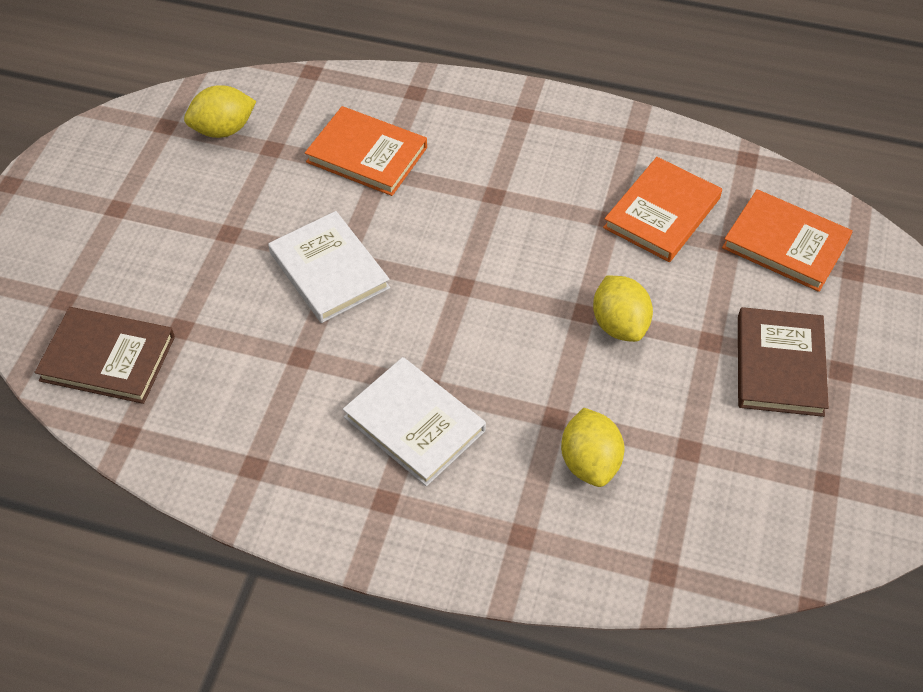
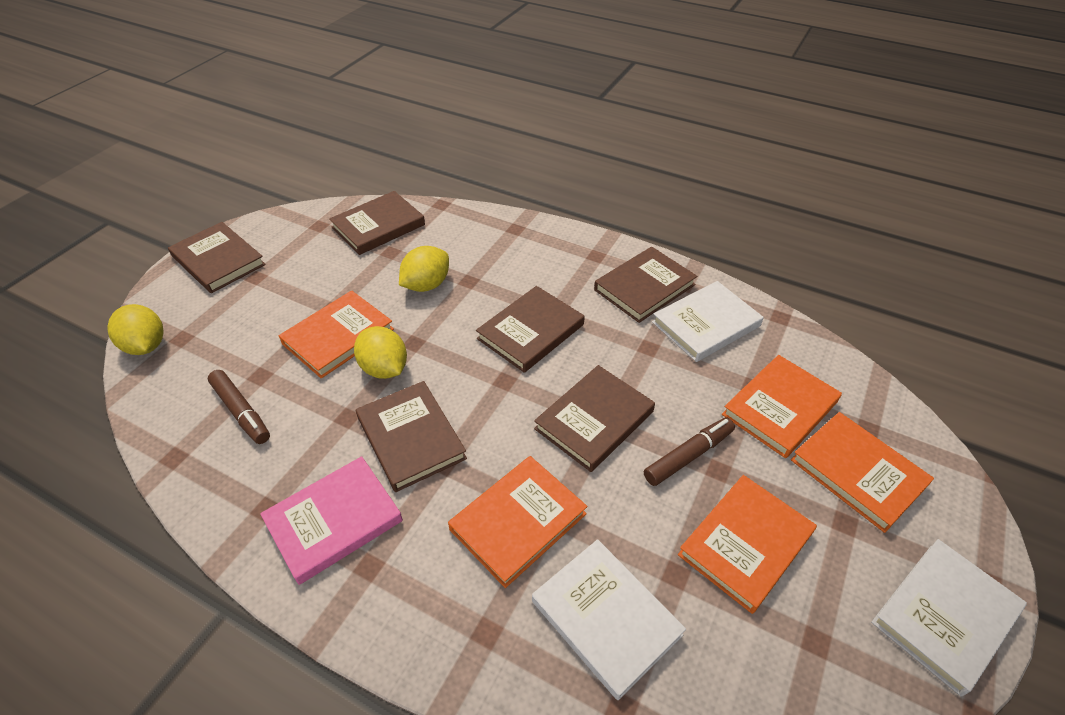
brown book: 2 -> 6
brown marker: 0 -> 2
orange book: 3 -> 5
pink book: 0 -> 1
white book: 2 -> 3

